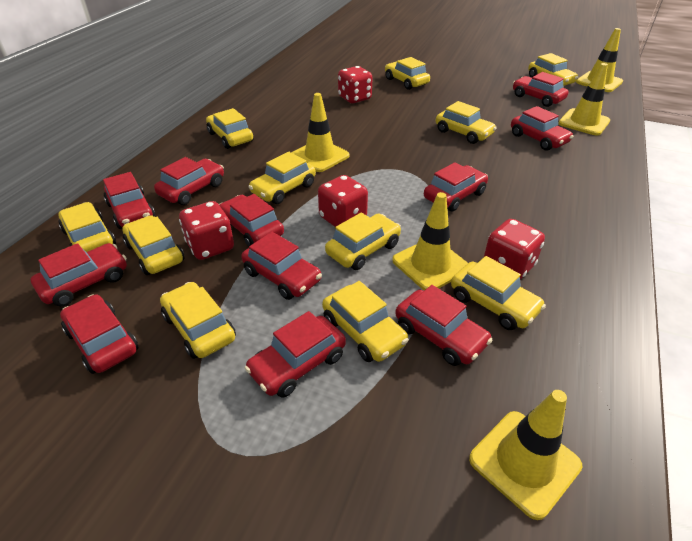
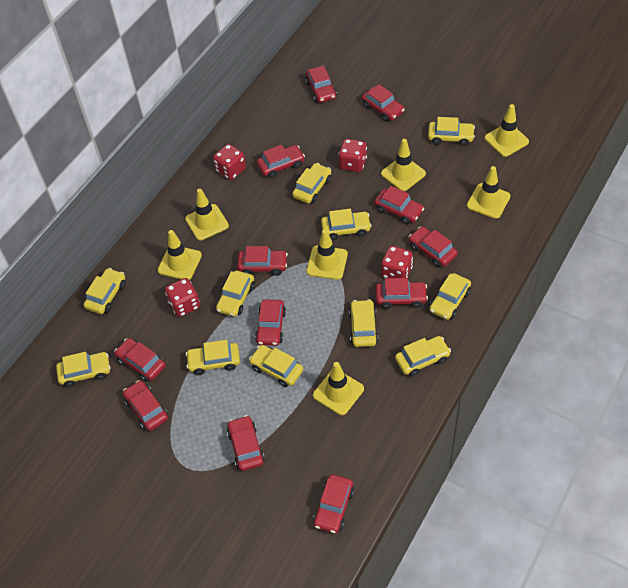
red car: 11 -> 12
yellow traffic cone: 5 -> 7

